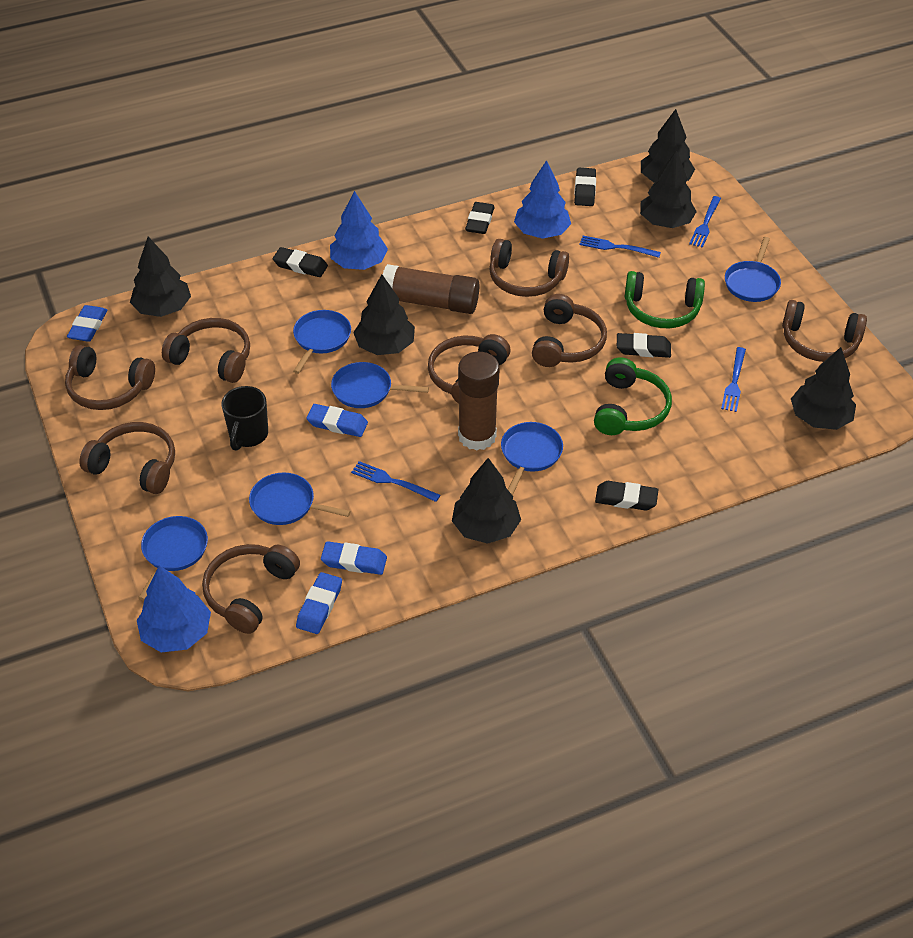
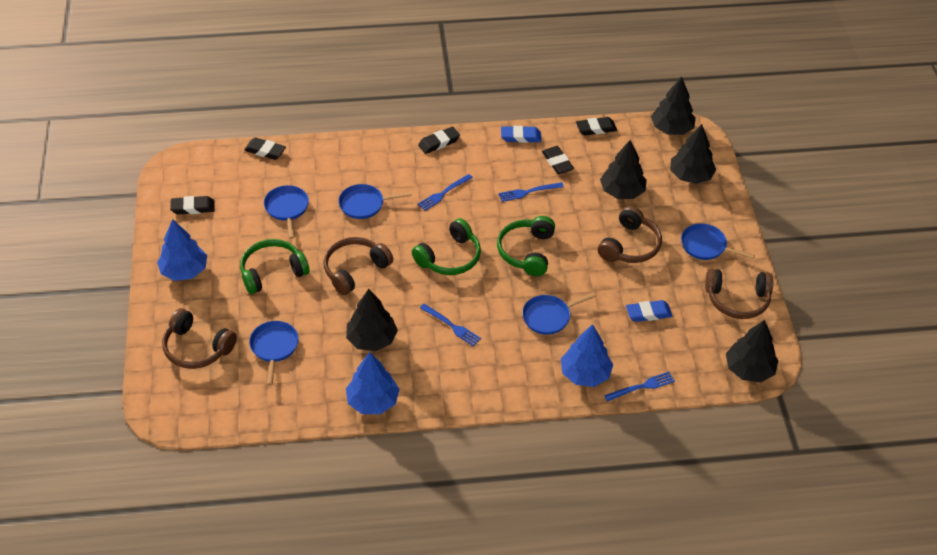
black mug: 1 -> 0
black tree: 6 -> 5
blue eraser: 4 -> 2
blue pan: 6 -> 5
brown glue stick: 2 -> 0
brown headphones: 8 -> 4
green headphones: 2 -> 3

